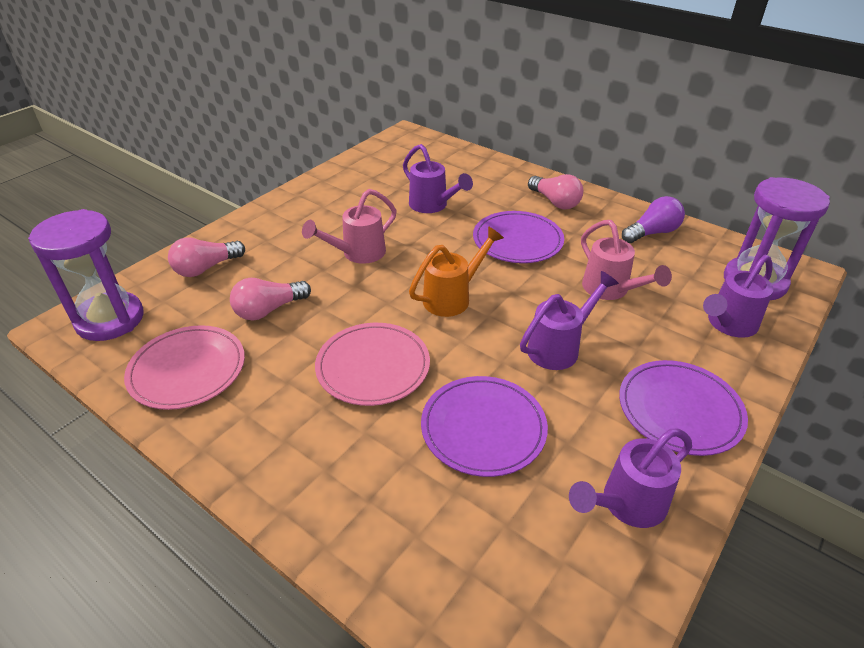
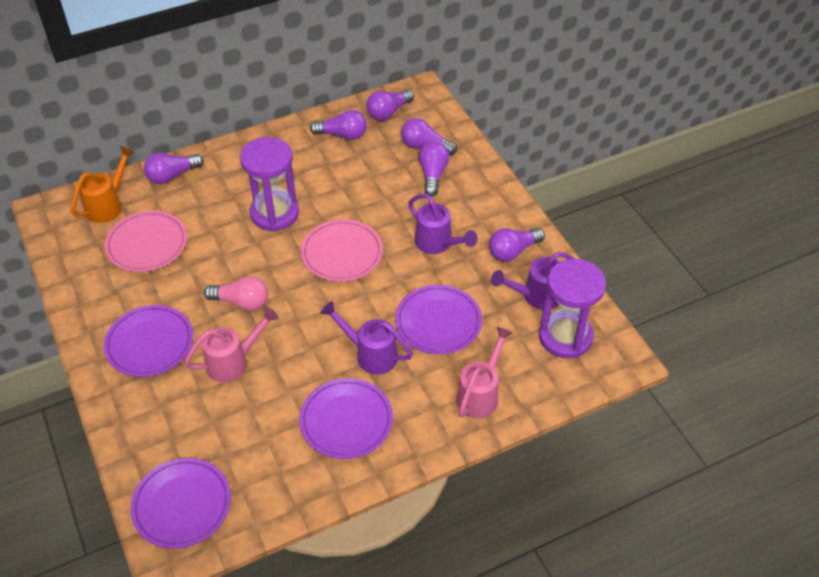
pink light bulb: 3 -> 1
purple light bulb: 1 -> 6
purple plate: 3 -> 4
purple watering can: 4 -> 3

